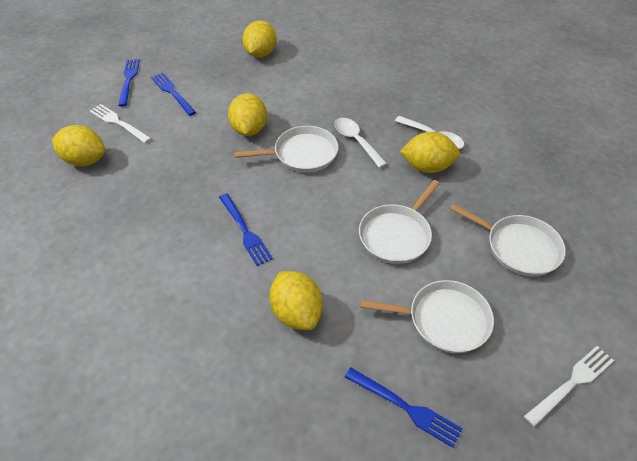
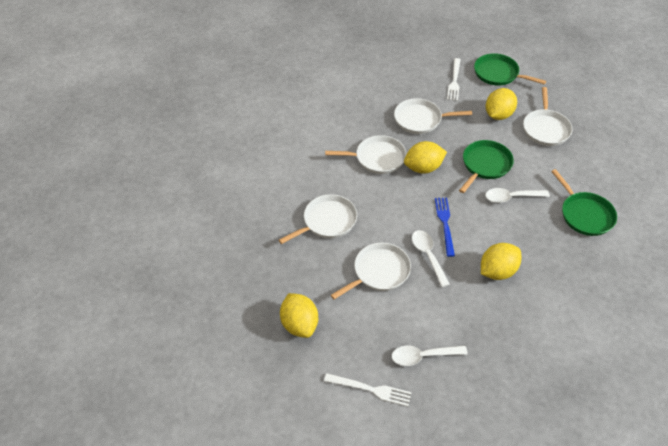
blue fork: 4 -> 1
green pan: 0 -> 3
white pan: 4 -> 5
white spoon: 2 -> 3
yellow lemon: 5 -> 4

